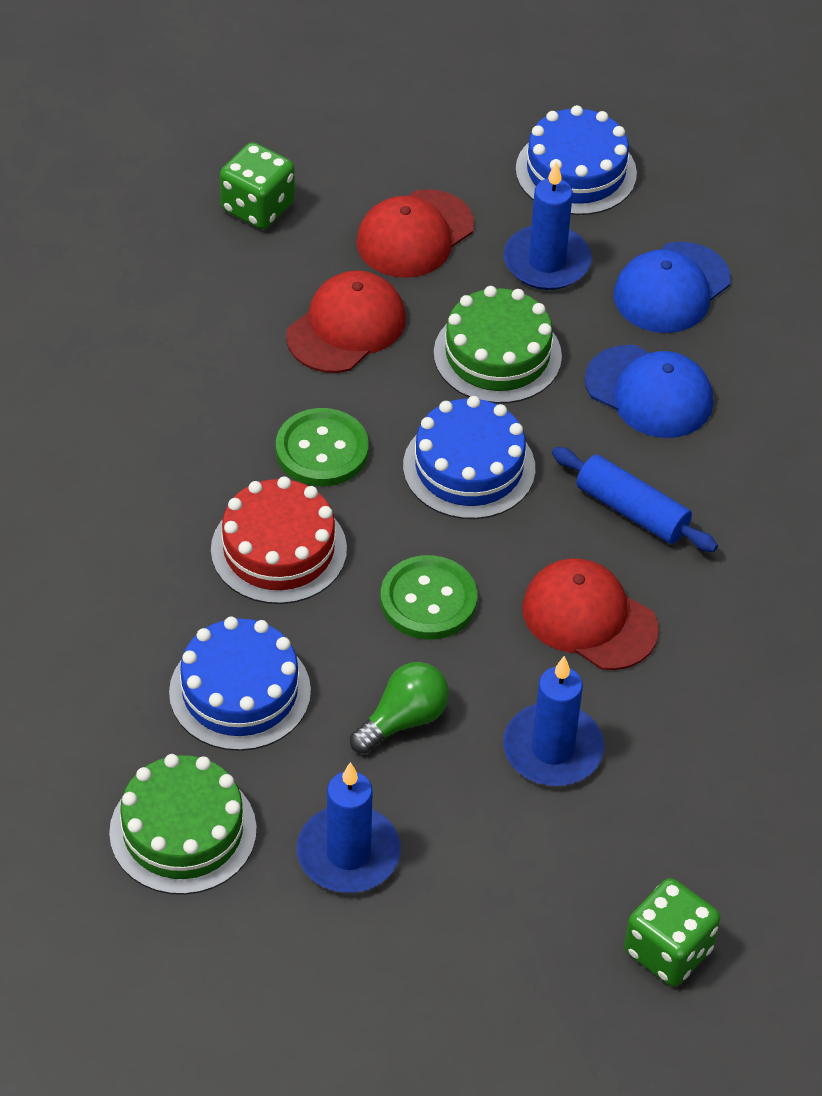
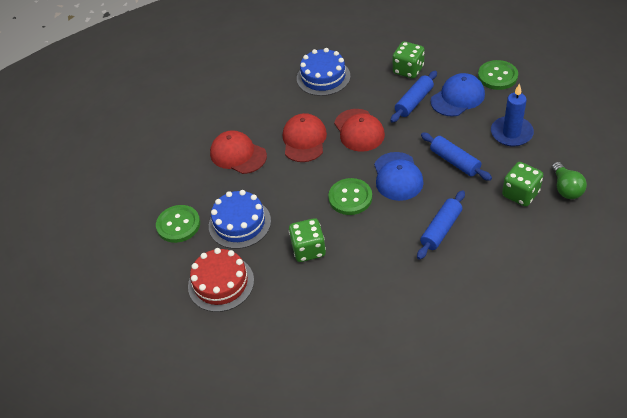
blue cake: 3 -> 2
blue candle: 3 -> 1
blue rolling pin: 1 -> 3
green button: 2 -> 3
green cake: 2 -> 0
green dice: 2 -> 3

